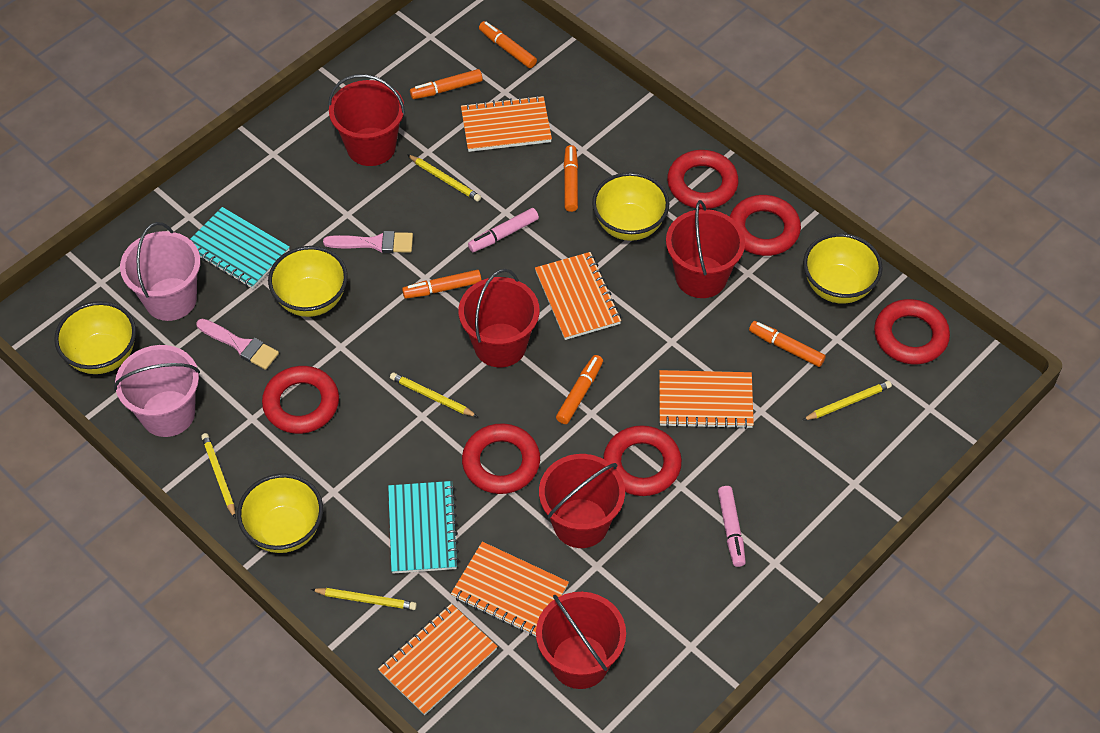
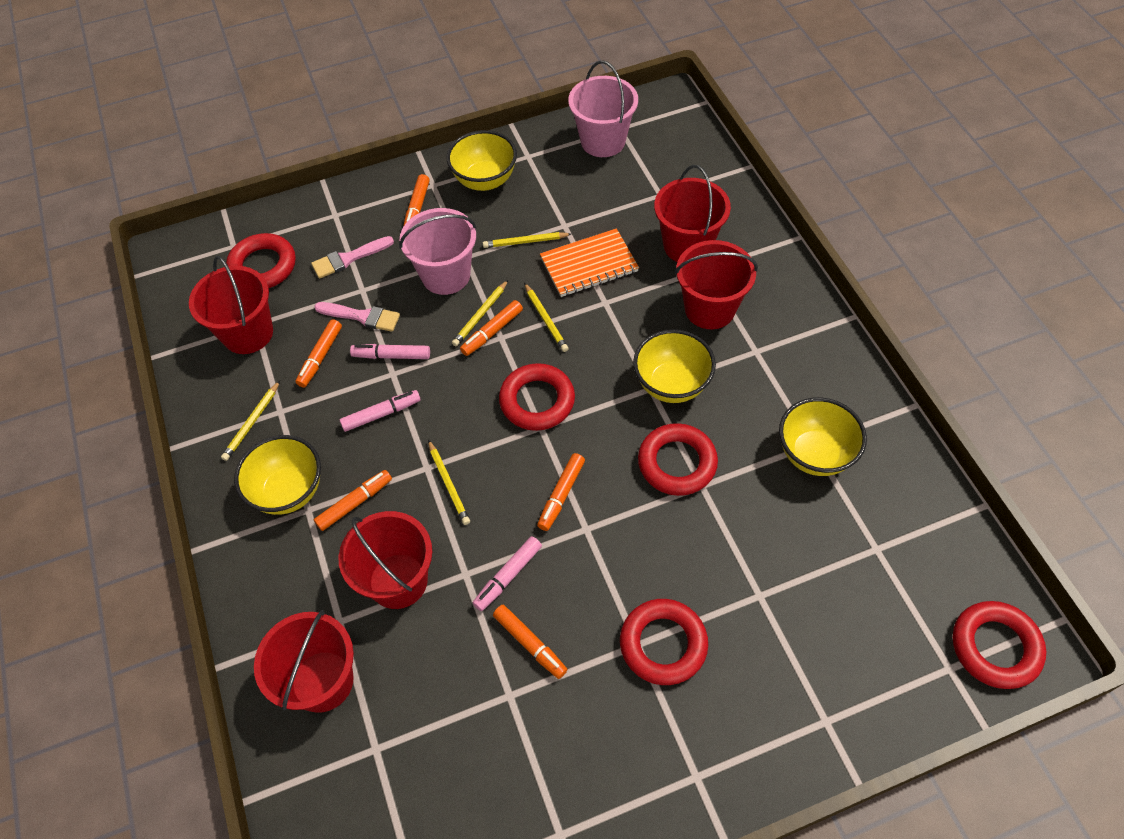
orange notebook: 5 -> 1
pink marker: 2 -> 3
red ring: 6 -> 5
turquoise notebook: 2 -> 0
yellow bowl: 5 -> 4

